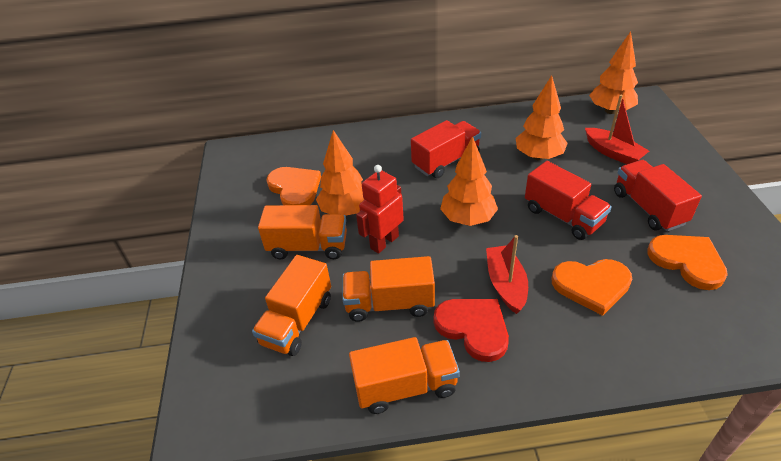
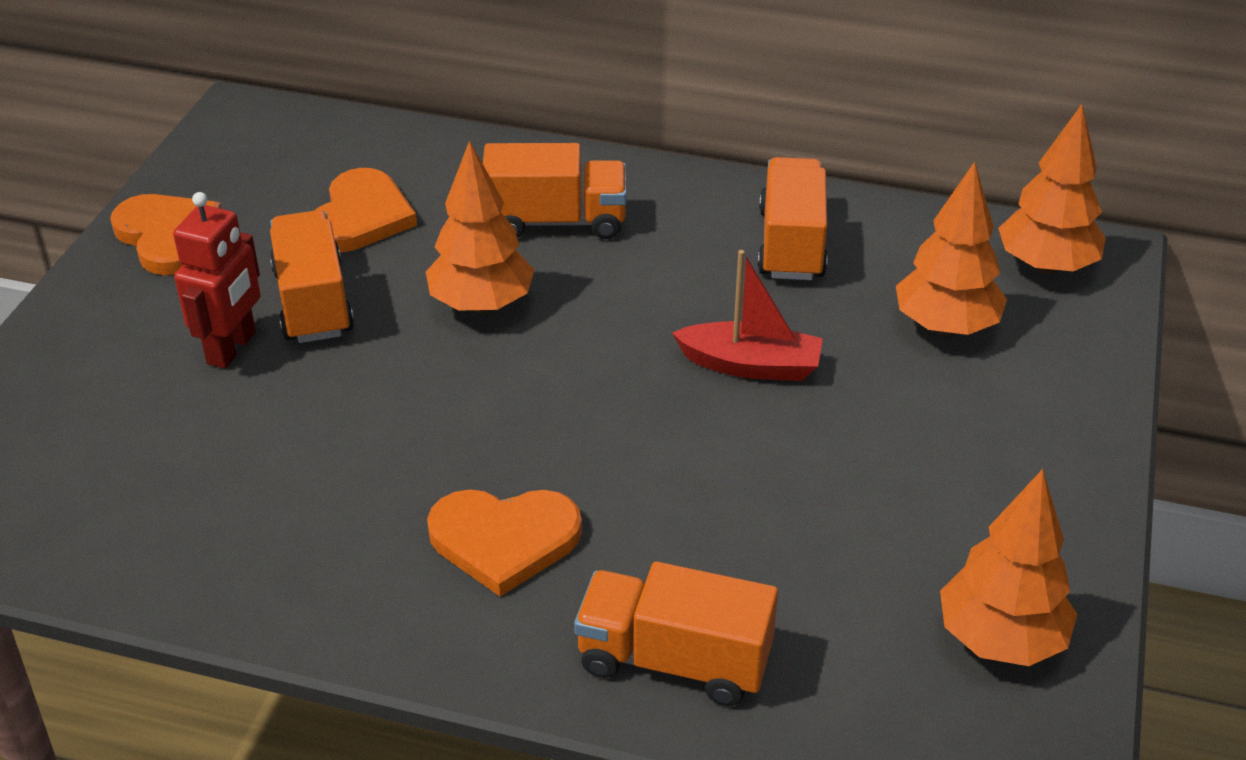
red boat: 2 -> 1
red heart: 1 -> 0
red truck: 3 -> 0

